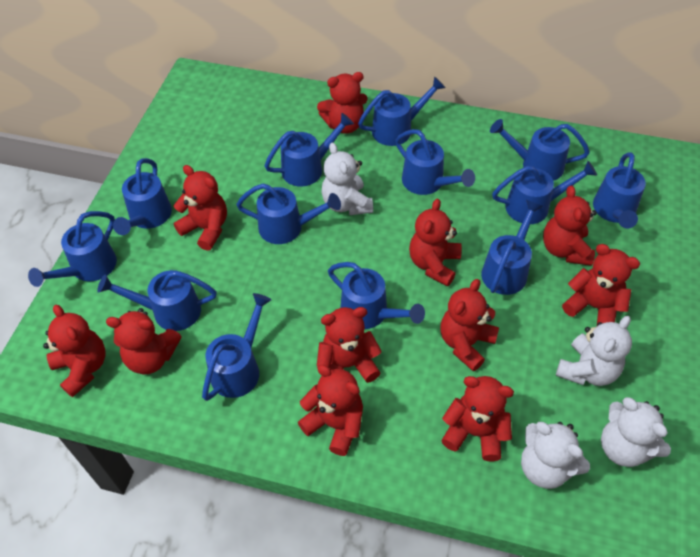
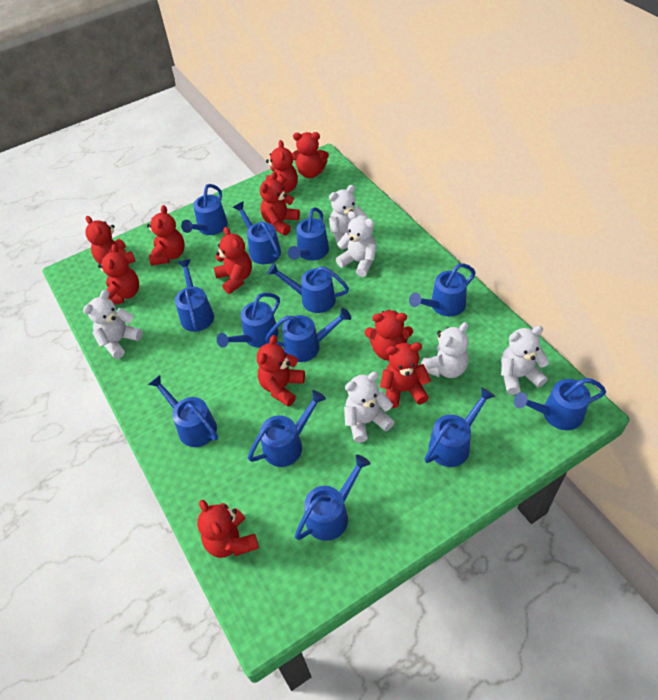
white teddy bear: 4 -> 6

